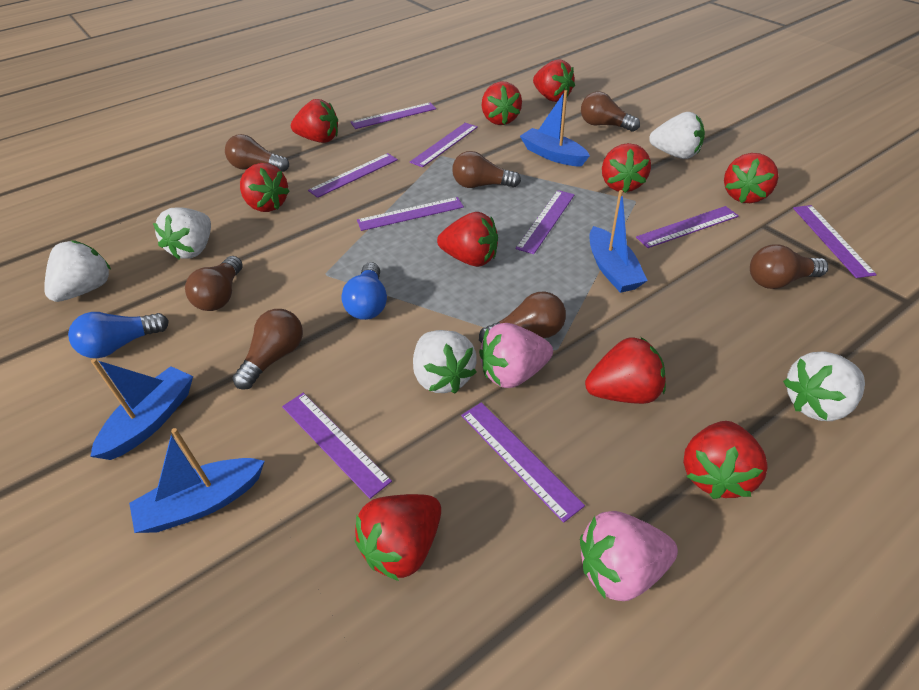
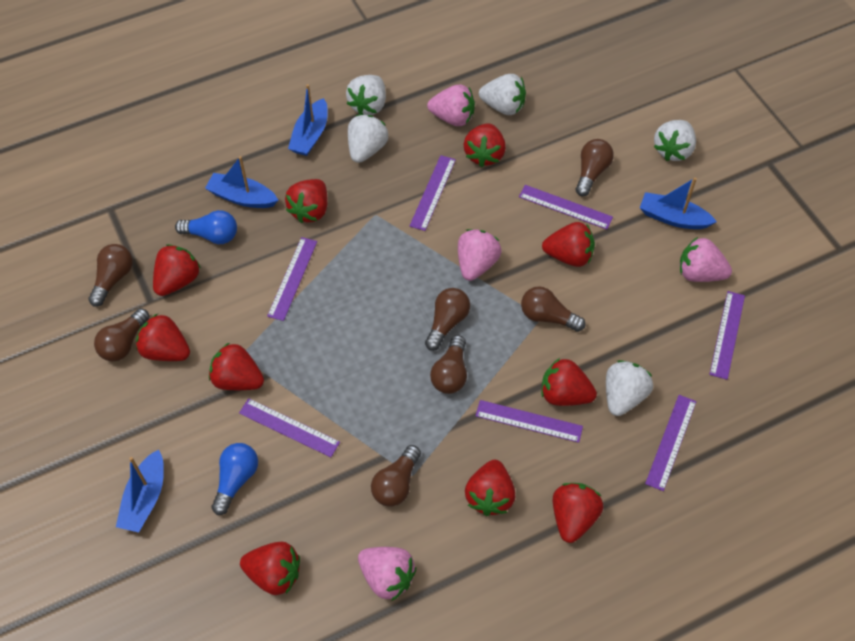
pink strawberry: 2 -> 4
purple ruler: 9 -> 7

